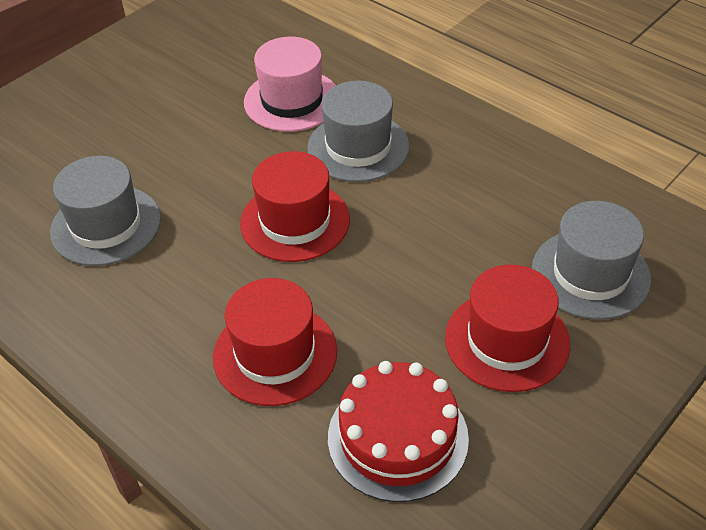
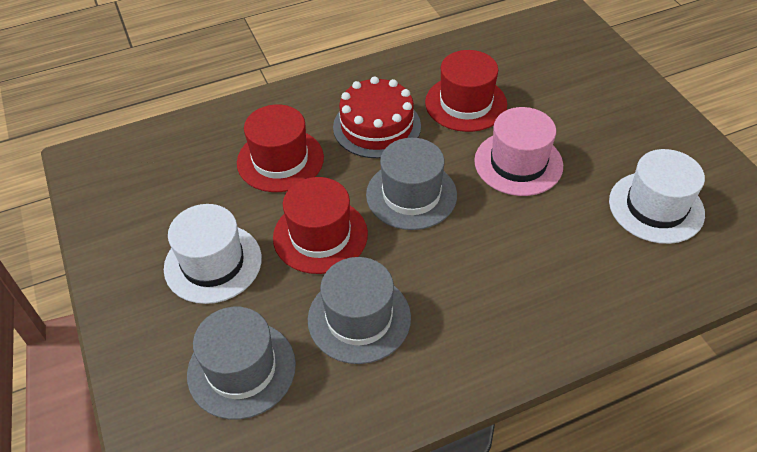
white hat: 0 -> 2

